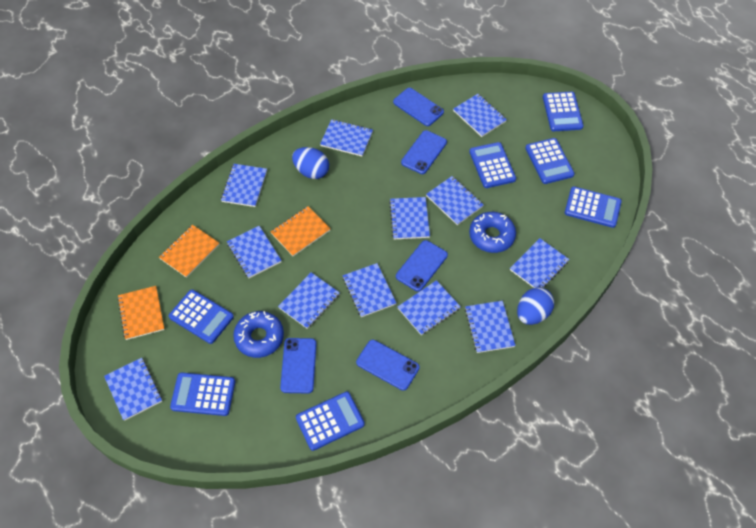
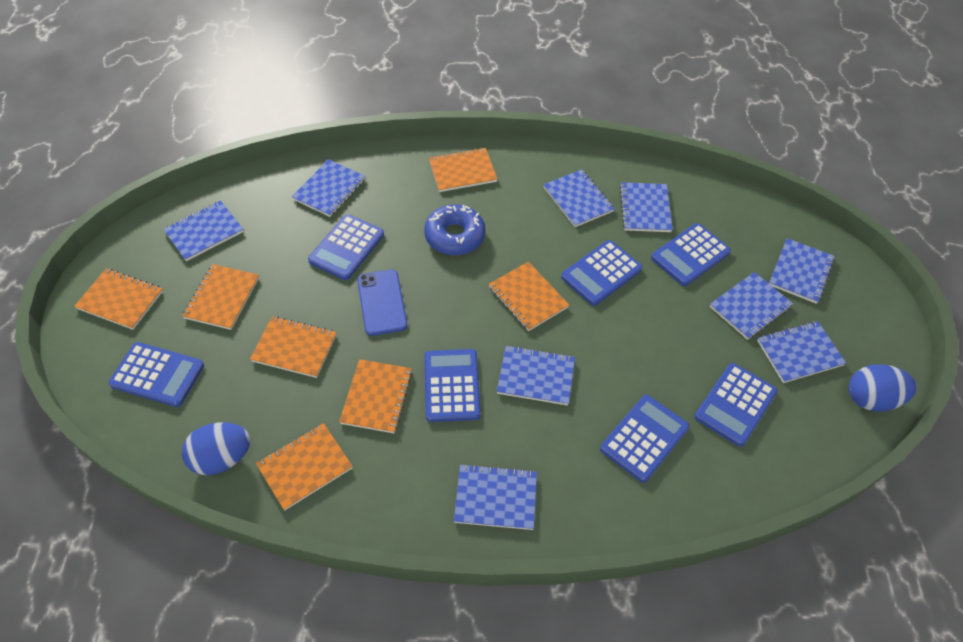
blue donut: 2 -> 1
blue notebook: 12 -> 9
blue phone: 5 -> 1
orange notebook: 3 -> 7

